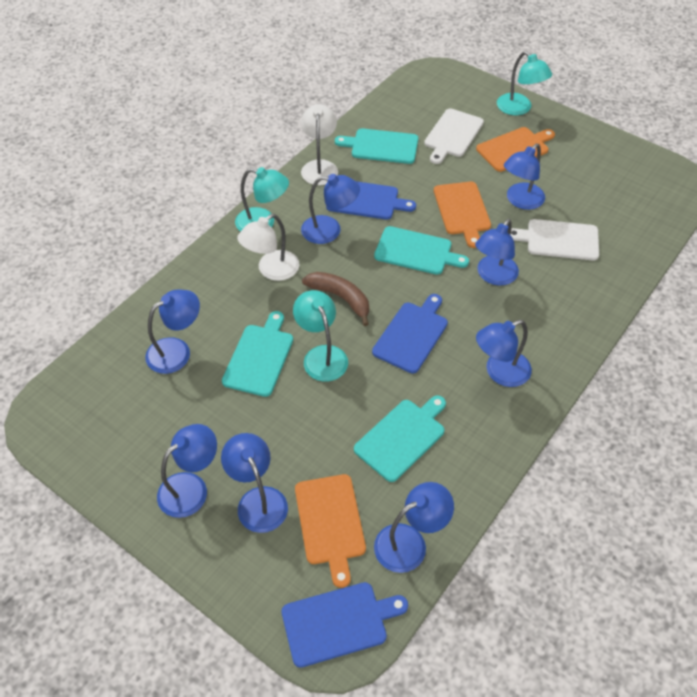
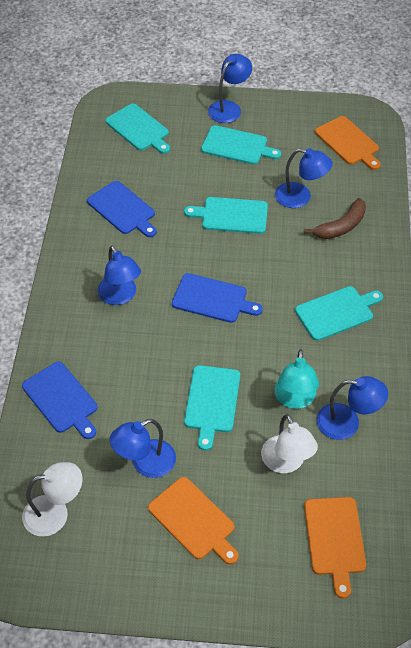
blue lamp: 8 -> 5
turquoise cutting board: 4 -> 5
turquoise lamp: 3 -> 1
white cutting board: 2 -> 0

